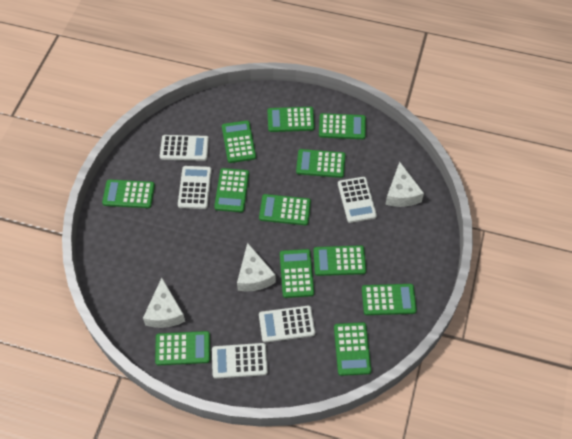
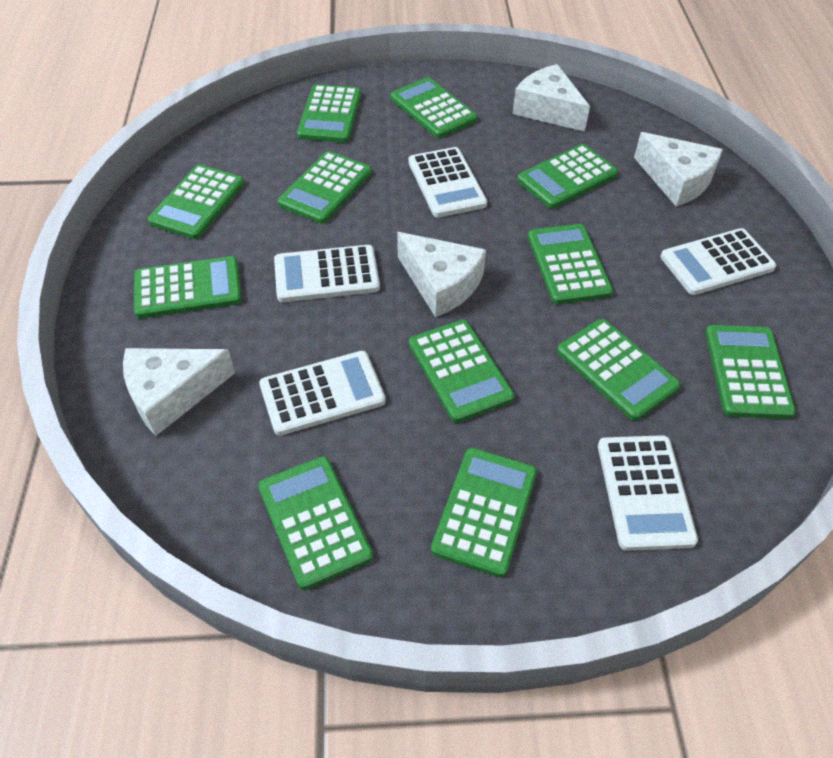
white cheese: 3 -> 4

